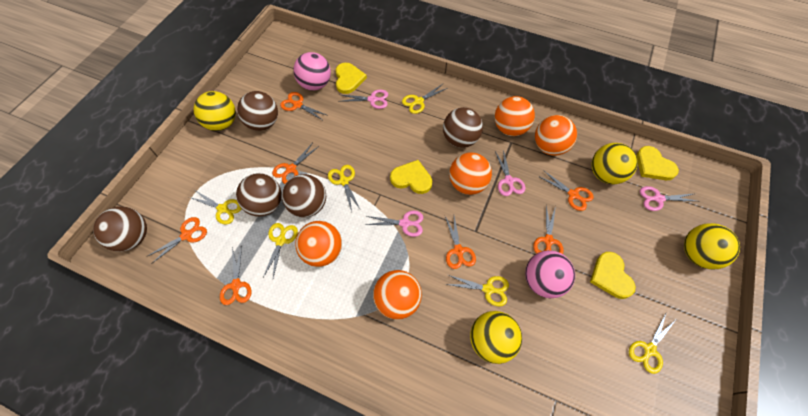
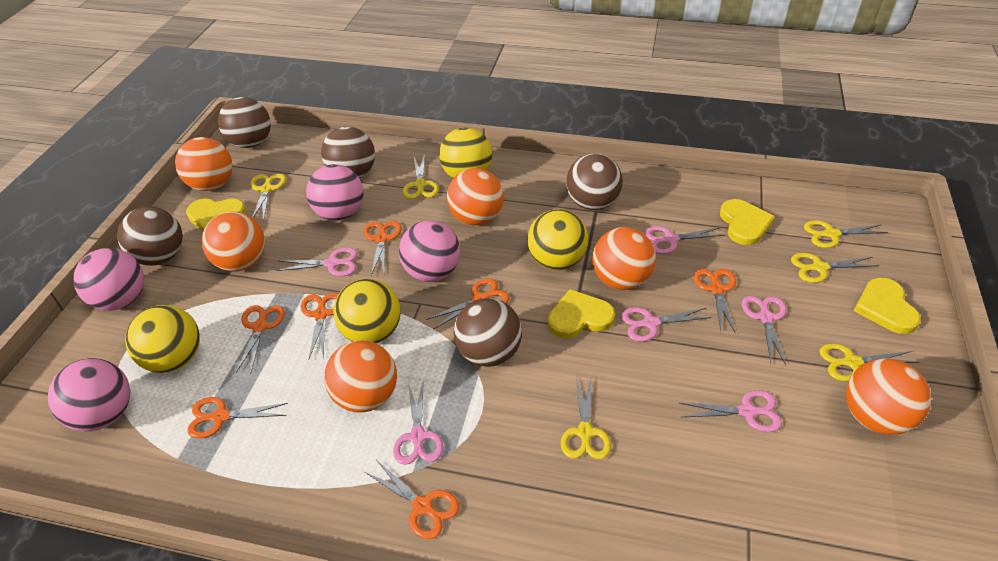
orange ball: 5 -> 6
pink ball: 2 -> 4
pink scissors: 4 -> 6

